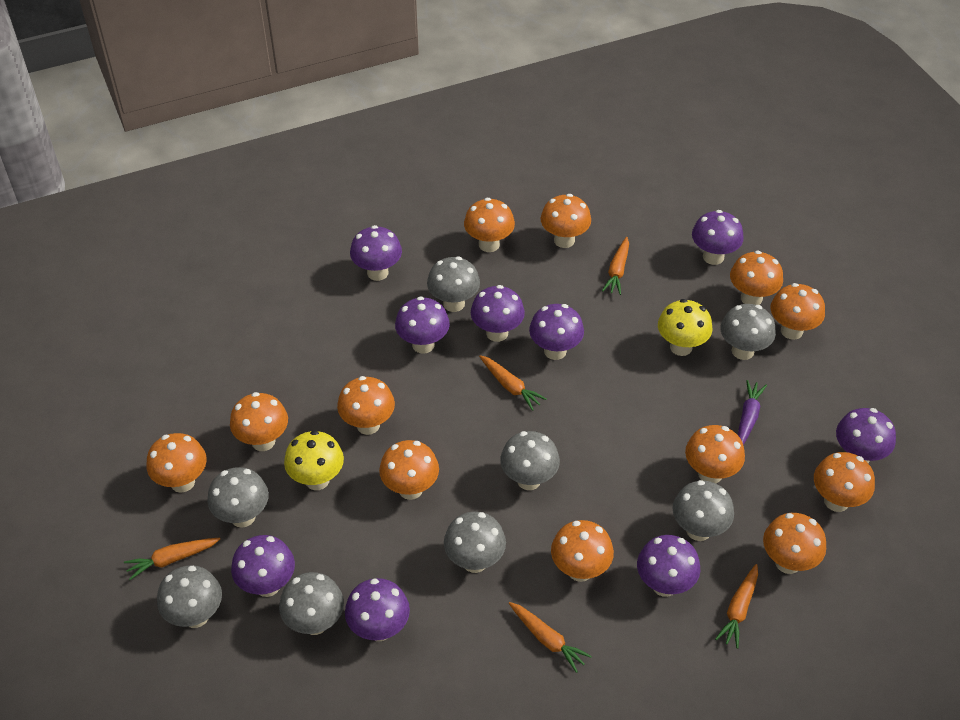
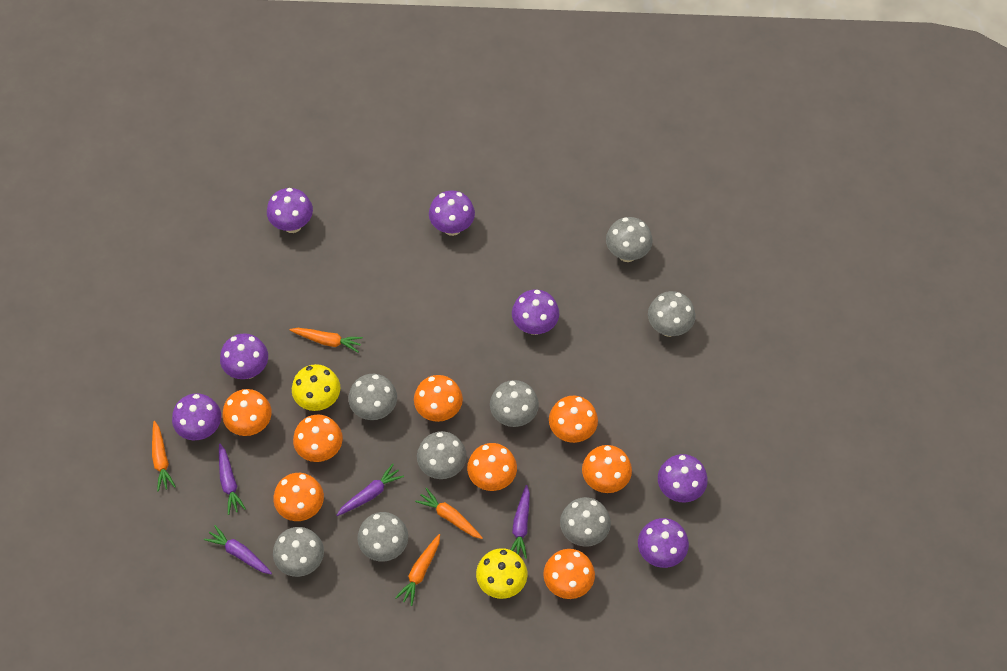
orange carrot: 5 -> 4
orange mushroom: 12 -> 8
purple carrot: 1 -> 4
purple mushroom: 9 -> 7

